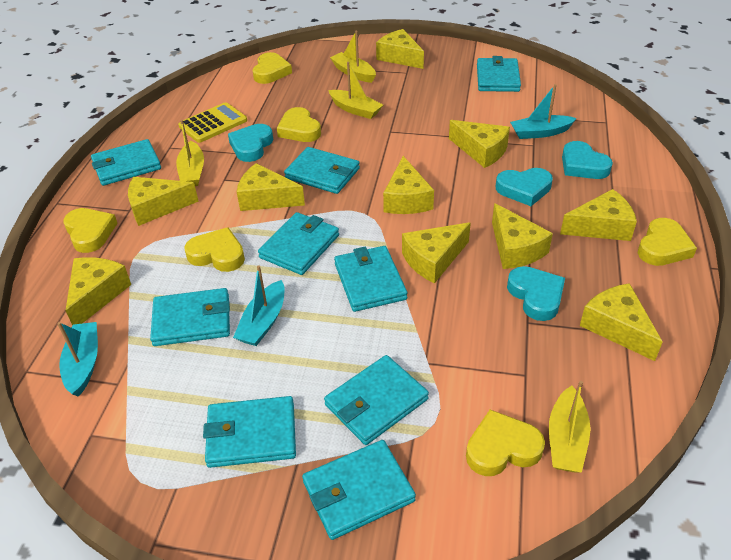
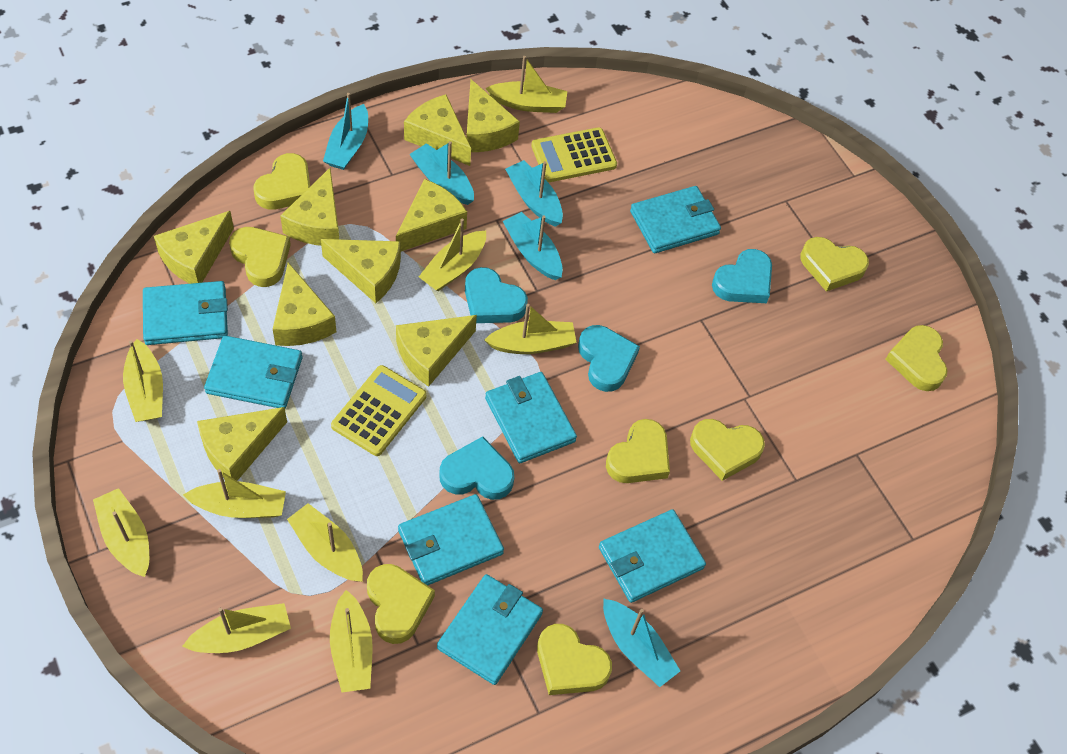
turquoise boat: 3 -> 5
turquoise wallet: 9 -> 7
yellow boat: 4 -> 9
yellow calculator: 1 -> 2
yellow cheese: 10 -> 9
yellow heart: 6 -> 8

